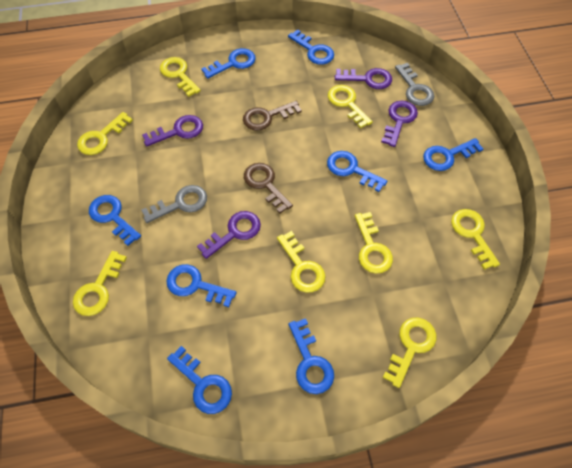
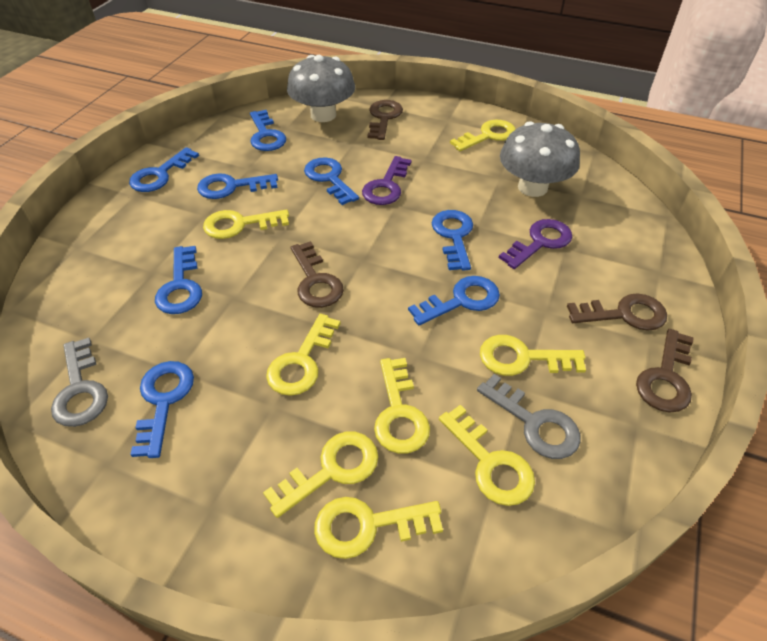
brown key: 2 -> 4
grey mushroom: 0 -> 2
purple key: 4 -> 2

